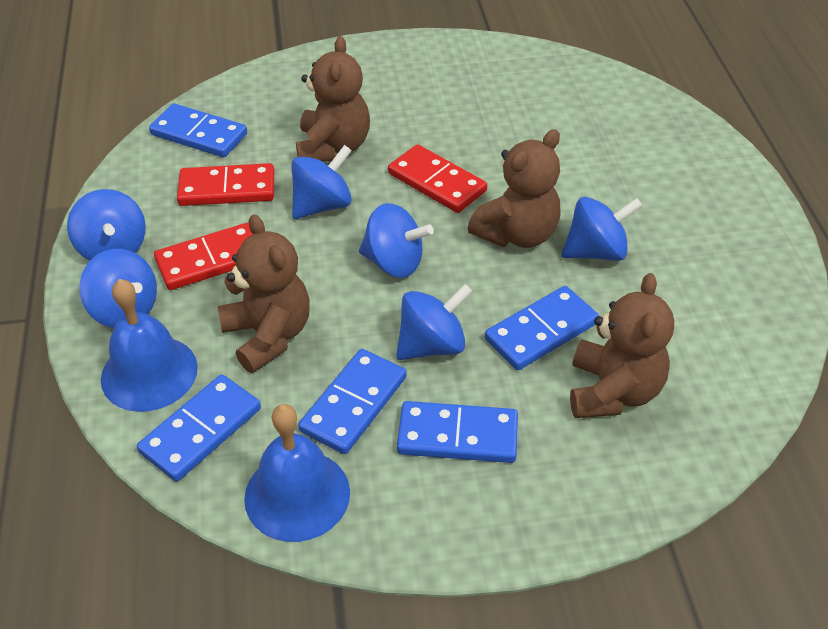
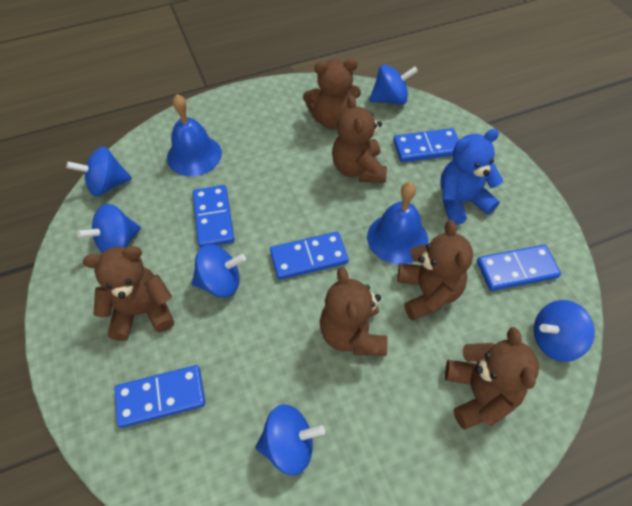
blue teddy bear: 0 -> 1
brown teddy bear: 4 -> 6
red domino: 3 -> 0

